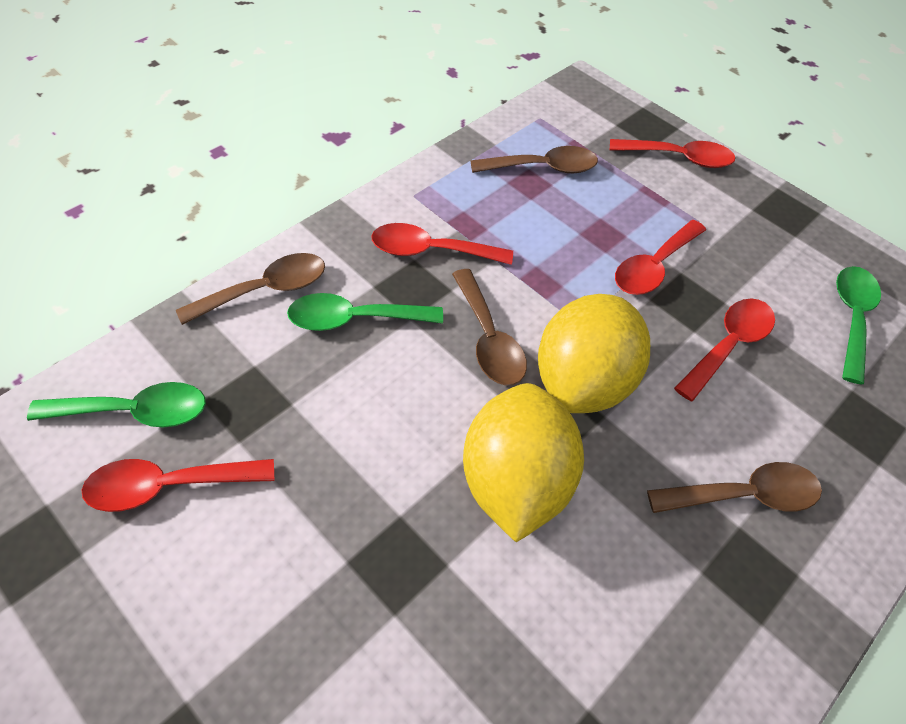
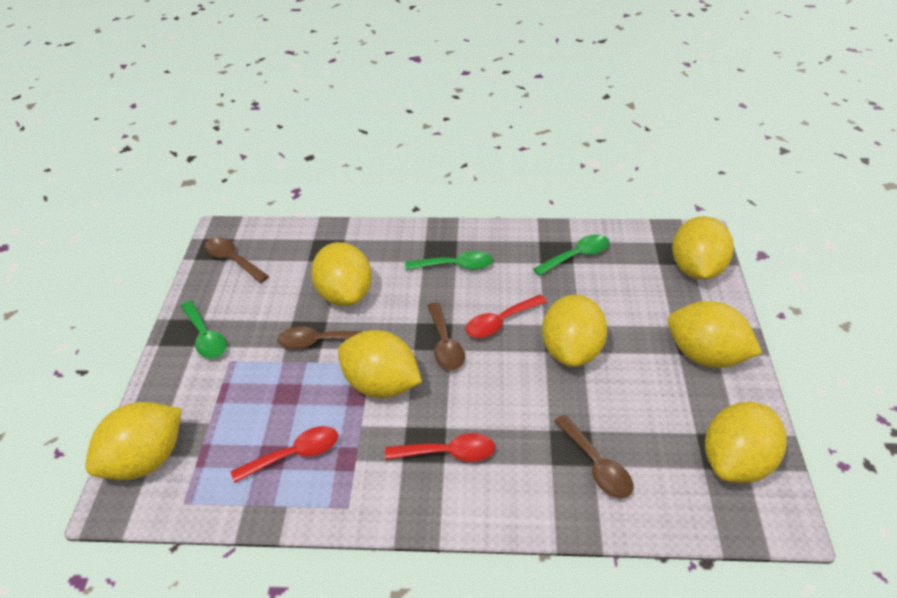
red spoon: 5 -> 3
yellow lemon: 2 -> 7

